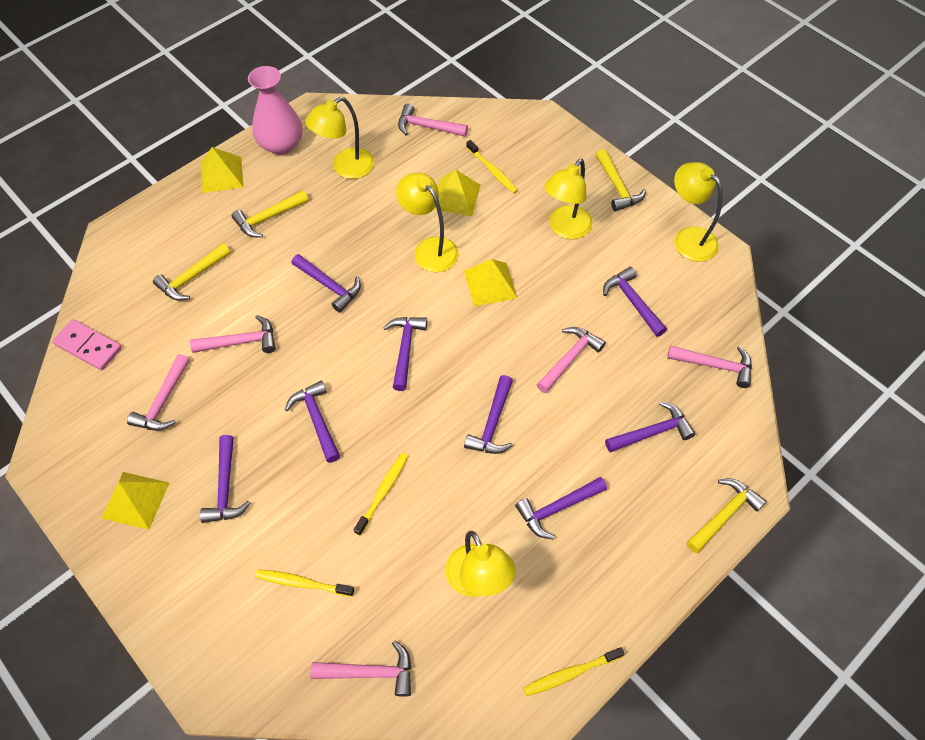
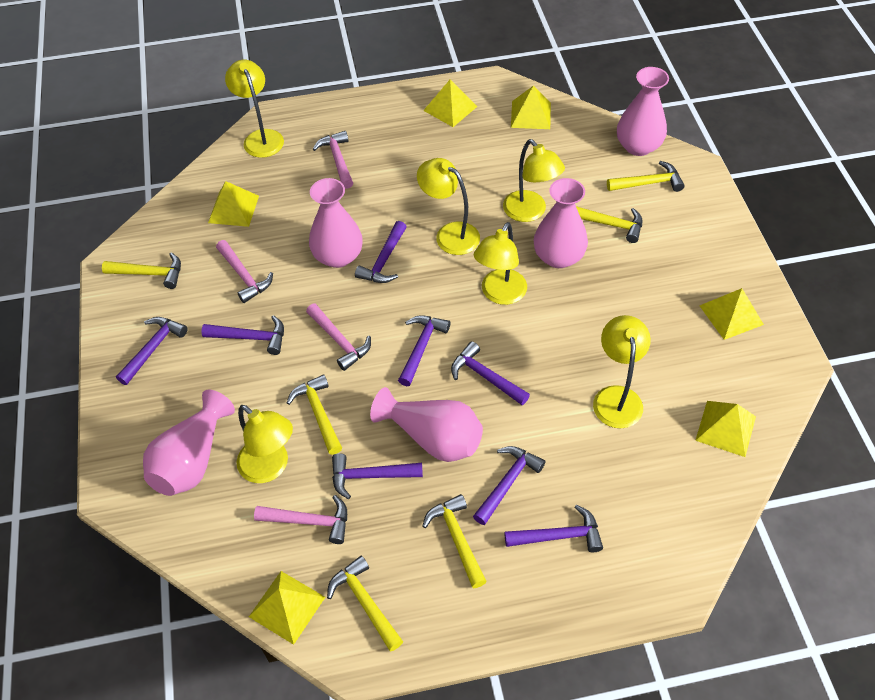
pink domino: 1 -> 0
pink hammer: 6 -> 4
pink vase: 1 -> 5
yellow hammer: 4 -> 6
yellow lamp: 5 -> 6
yellow pyramid: 4 -> 6
yellow toothbrush: 4 -> 0

